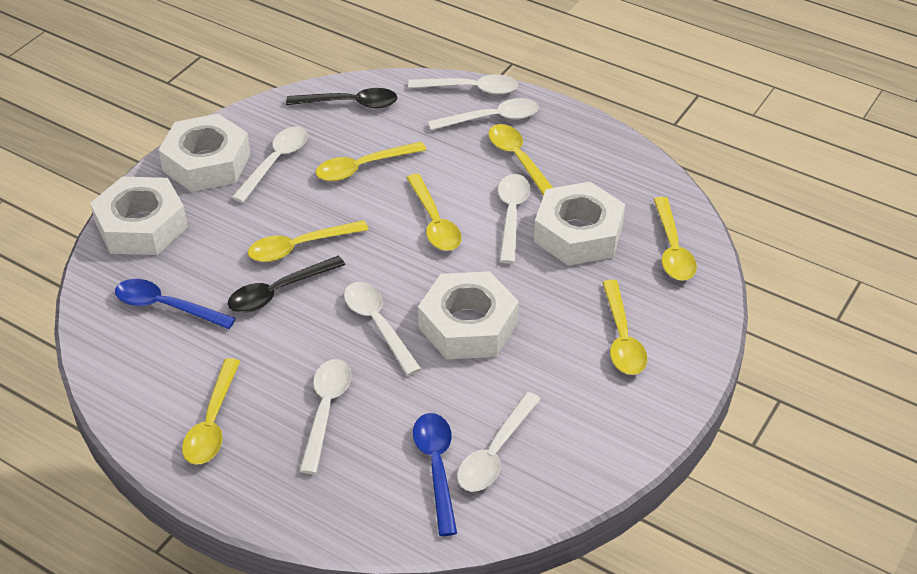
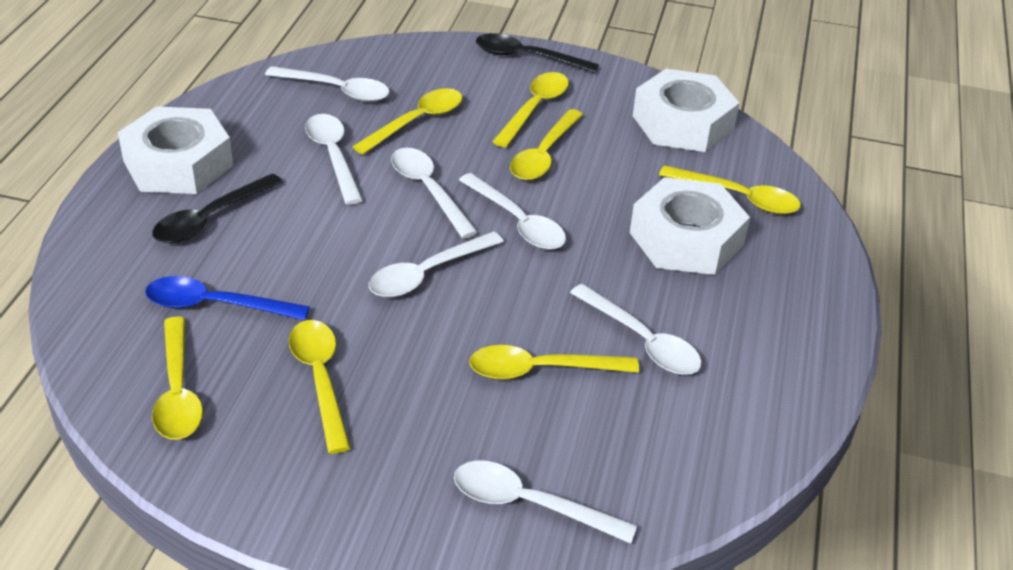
blue spoon: 2 -> 1
white nut: 4 -> 3

